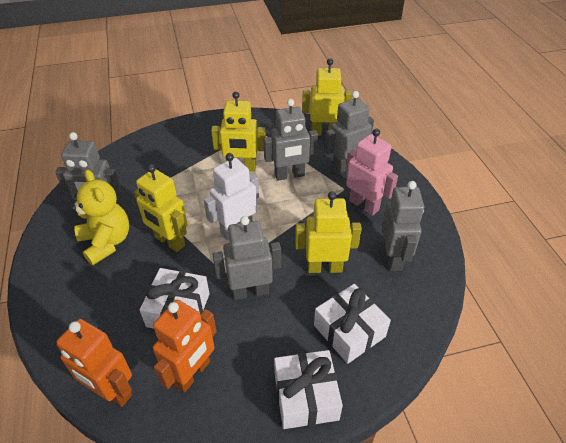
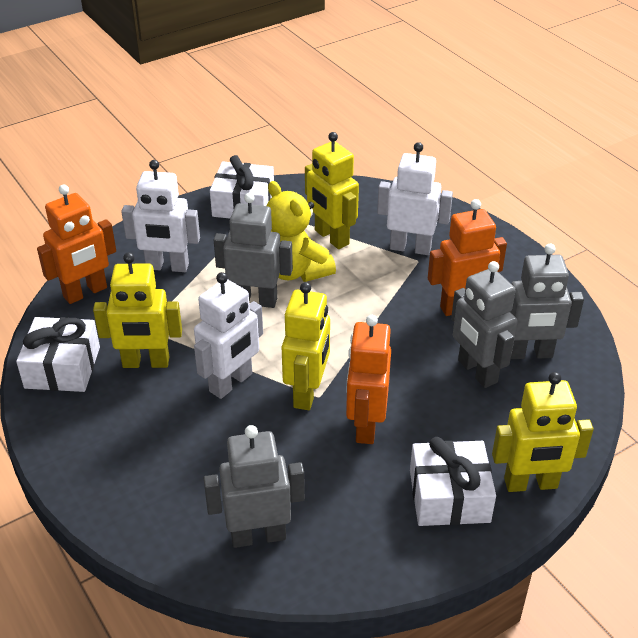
grey robot: 5 -> 4
orange robot: 2 -> 3
pink robot: 1 -> 0
white robot: 1 -> 3

